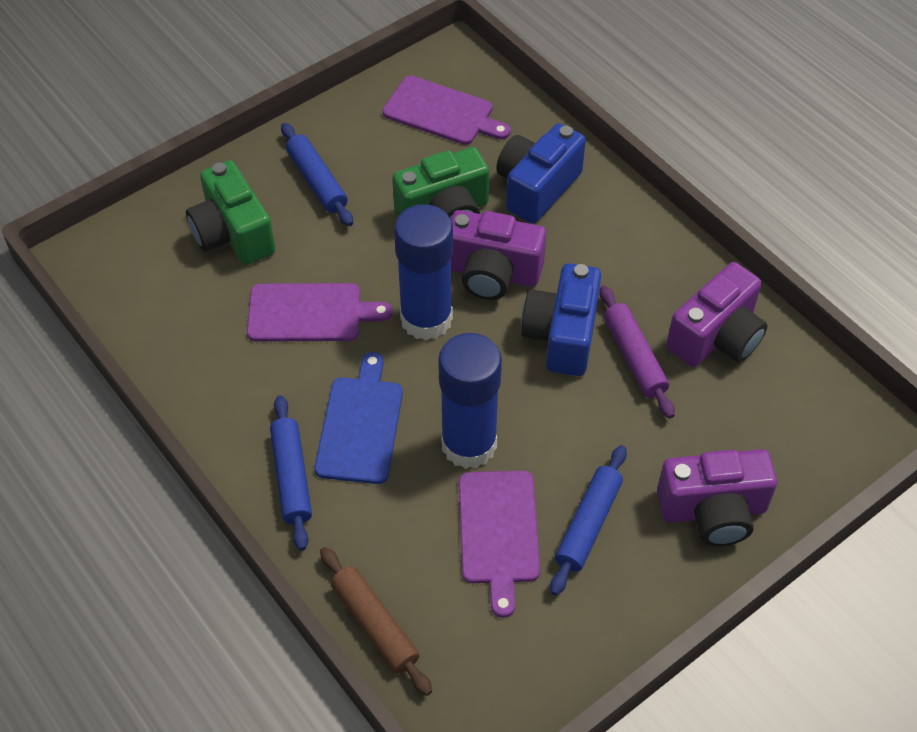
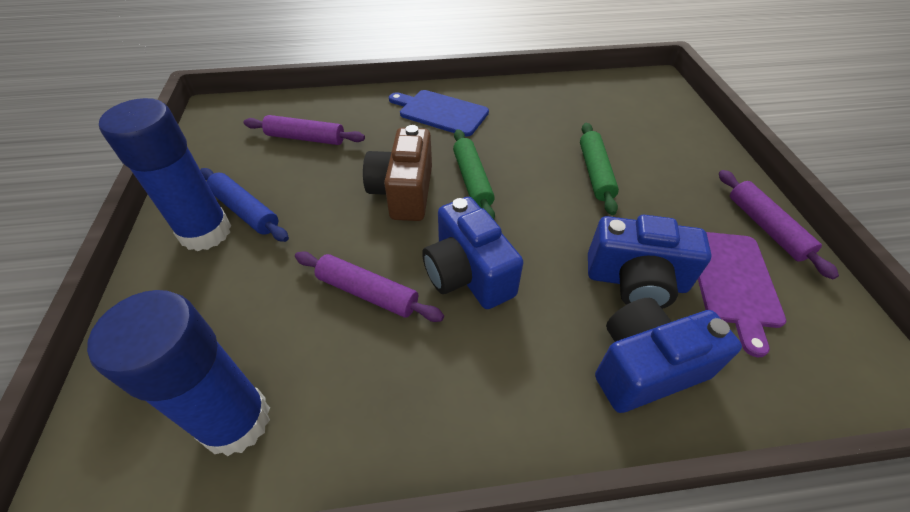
blue camera: 2 -> 3
blue rolling pin: 3 -> 1
brown camera: 0 -> 1
brown rolling pin: 1 -> 0
green camera: 2 -> 0
green rolling pin: 0 -> 2
purple camera: 3 -> 0
purple cutting board: 3 -> 1
purple rolling pin: 1 -> 3

